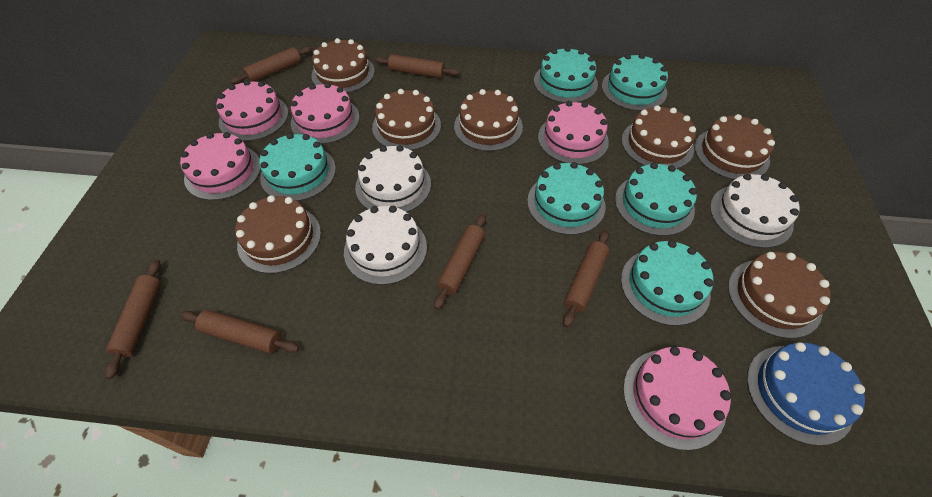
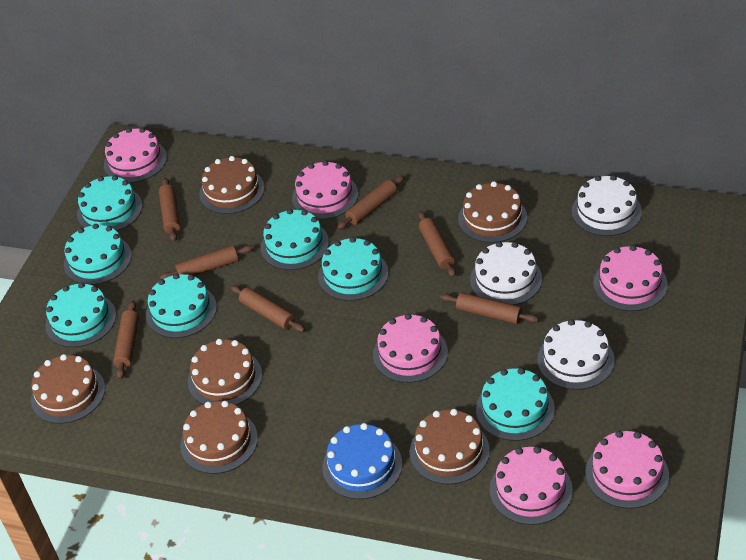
brown cake: 7 -> 6
brown rolling pin: 6 -> 7
pink cake: 5 -> 6
turquoise cake: 6 -> 7

